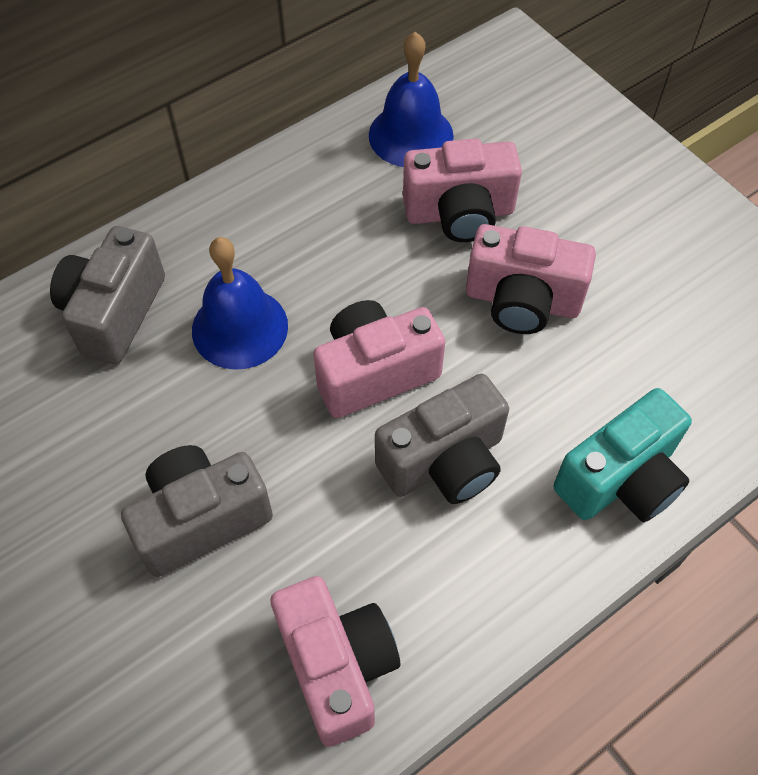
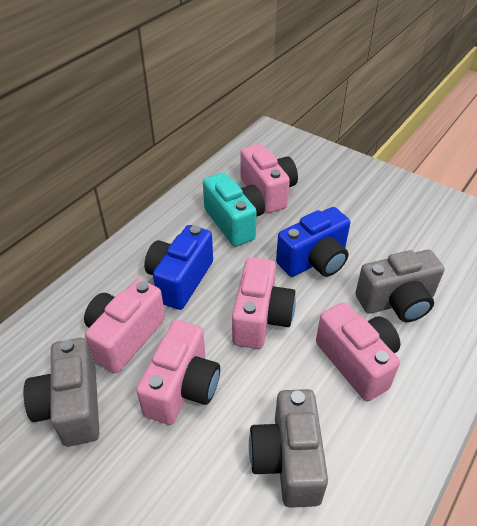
blue bell: 2 -> 0
blue camera: 0 -> 2
pink camera: 4 -> 5

